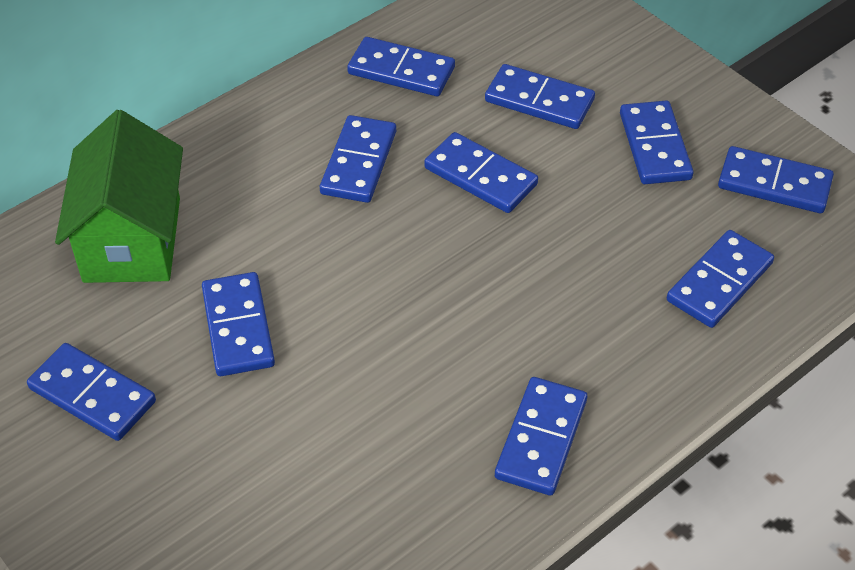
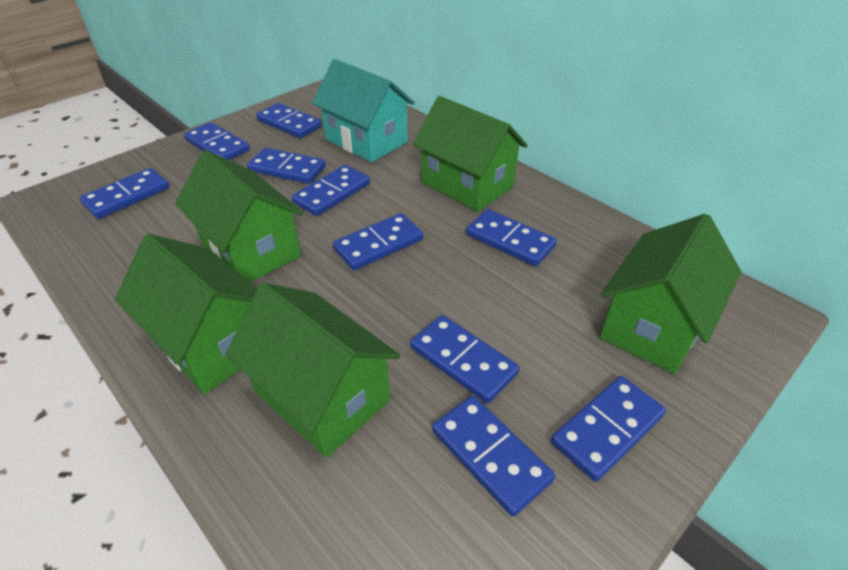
green house: 1 -> 5
turquoise house: 0 -> 1

